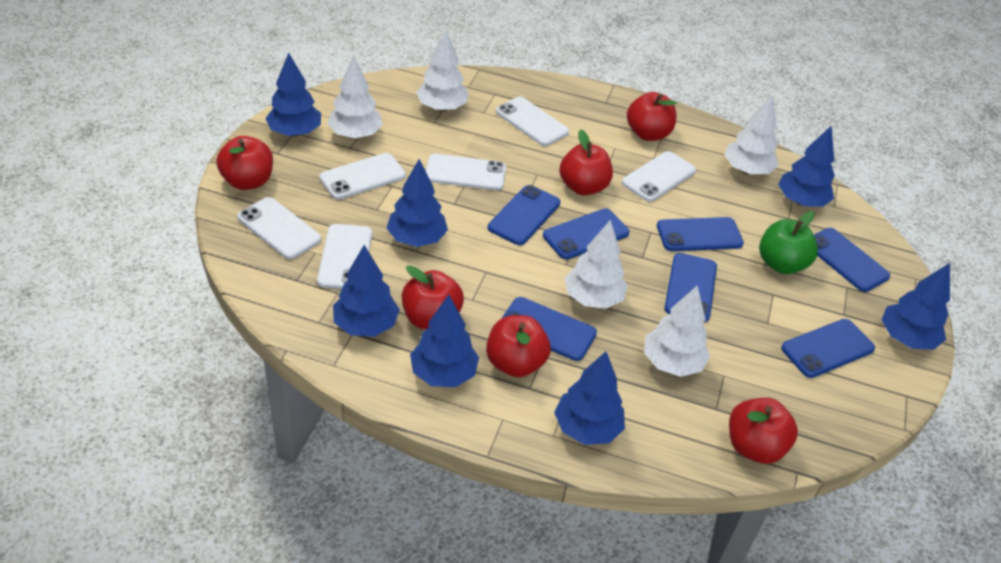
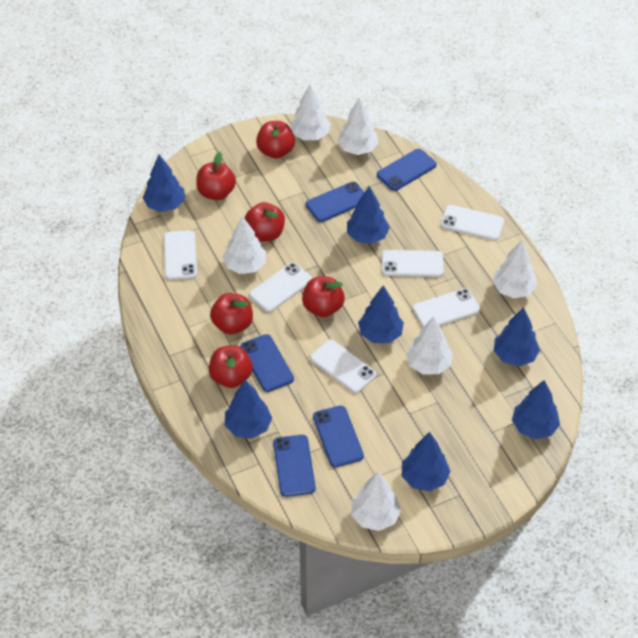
blue phone: 7 -> 5
green apple: 1 -> 0
white tree: 5 -> 6

